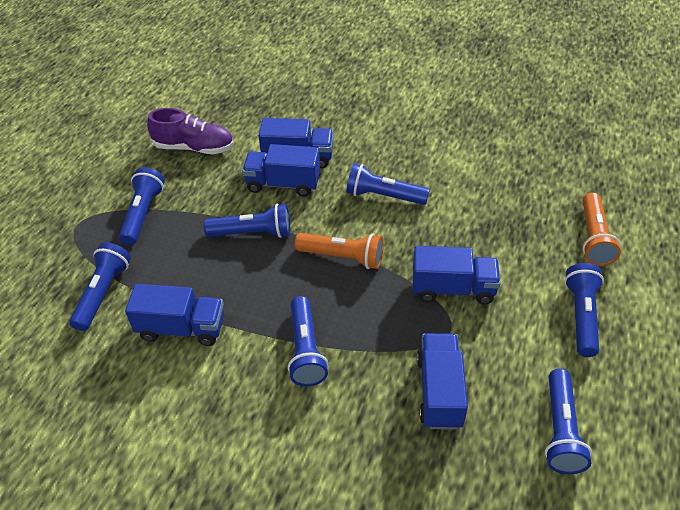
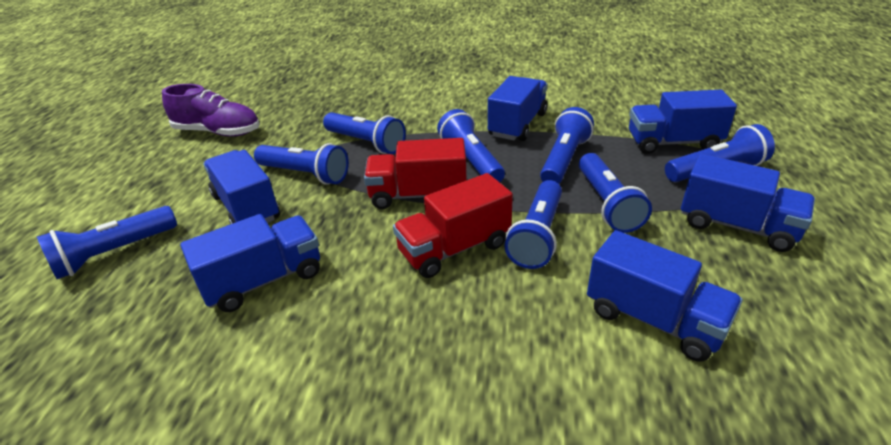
blue flashlight: 7 -> 8
blue truck: 5 -> 6
orange flashlight: 2 -> 0
red truck: 0 -> 2

